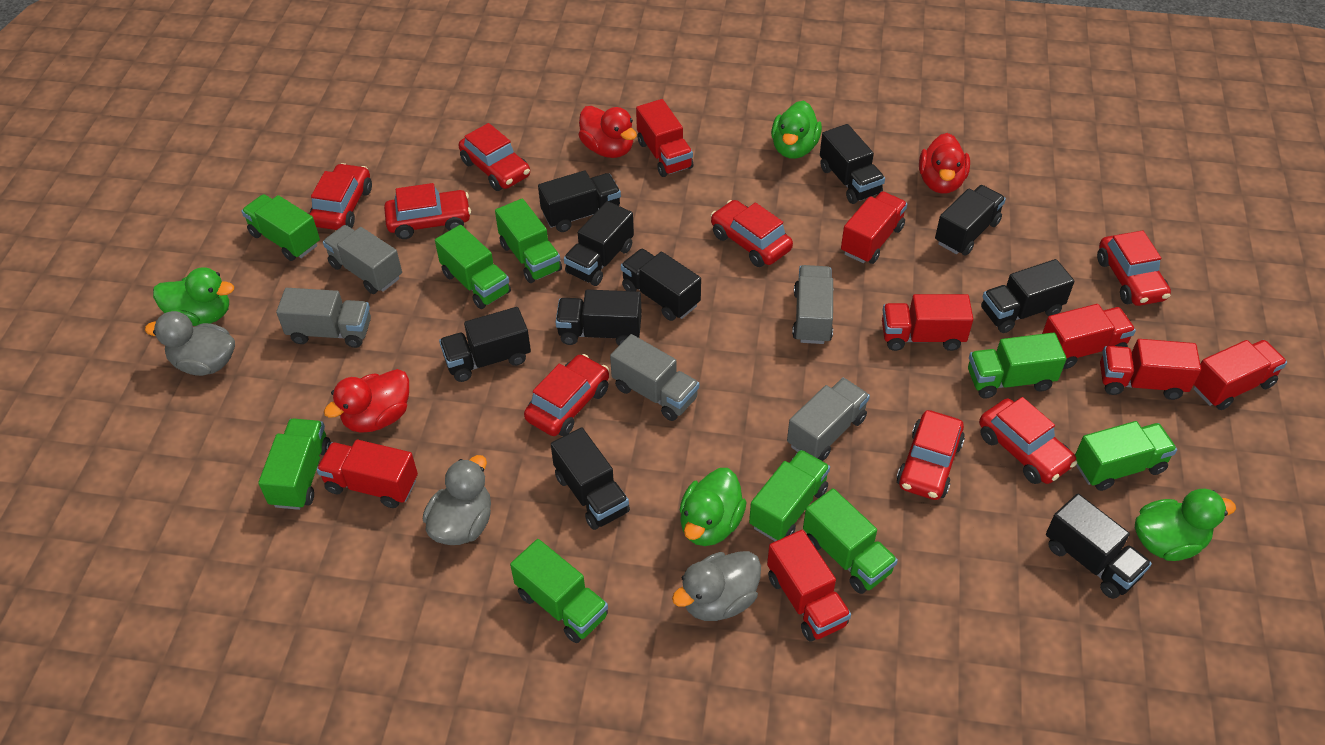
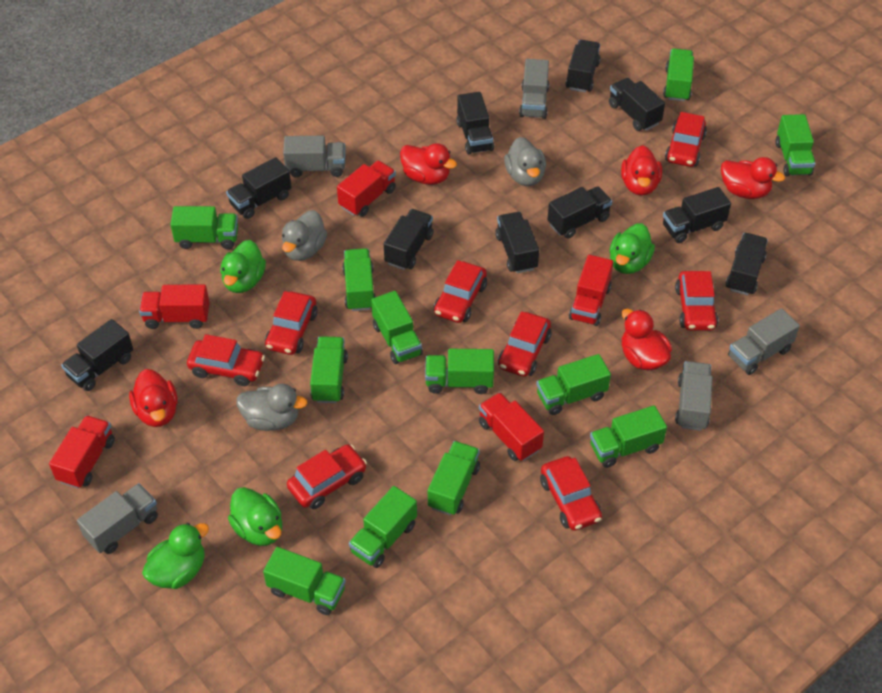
green truck: 9 -> 12
red duck: 3 -> 5
red truck: 8 -> 5

